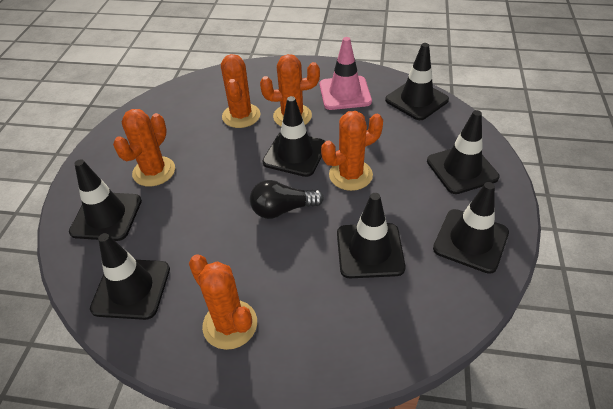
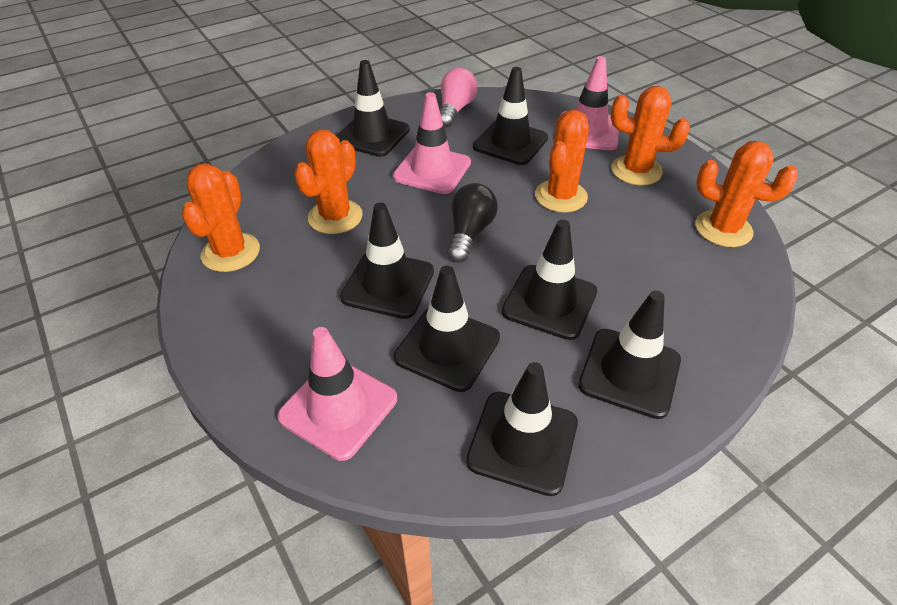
pink light bulb: 0 -> 1
pink traffic cone: 1 -> 3

